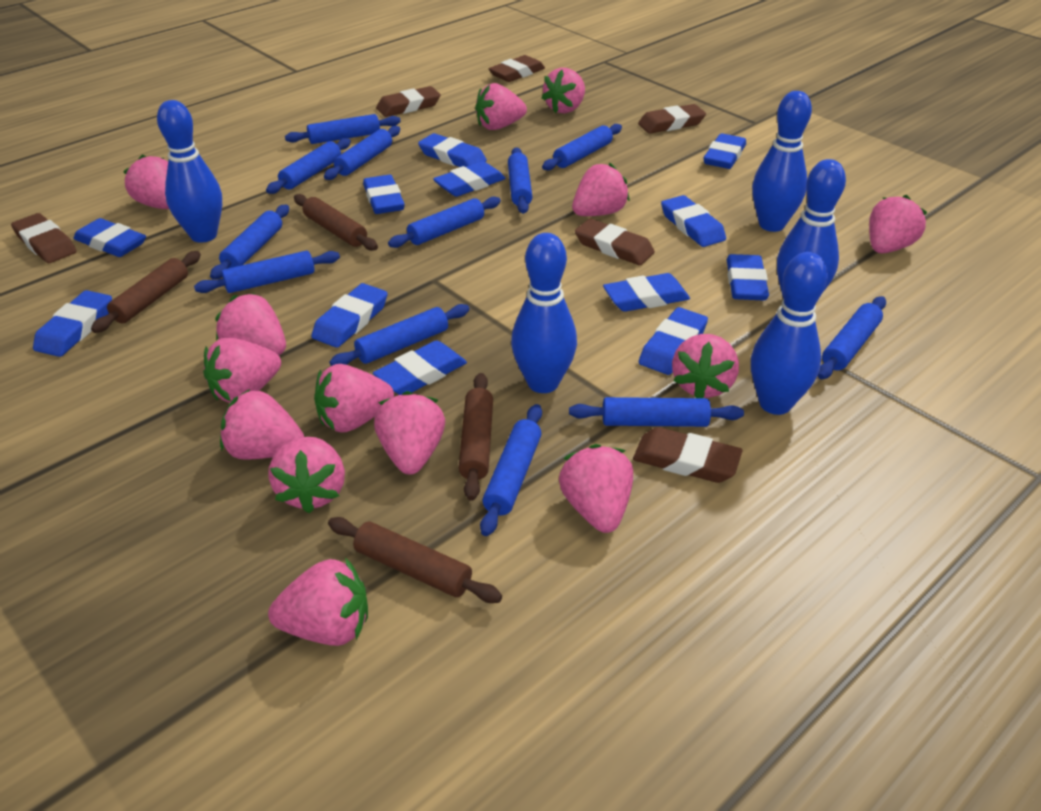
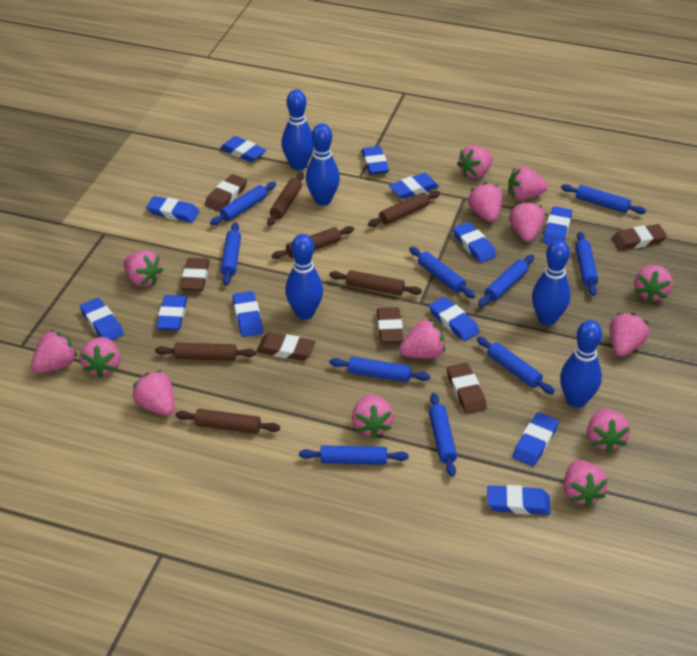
blue rolling pin: 12 -> 10
brown rolling pin: 4 -> 6

